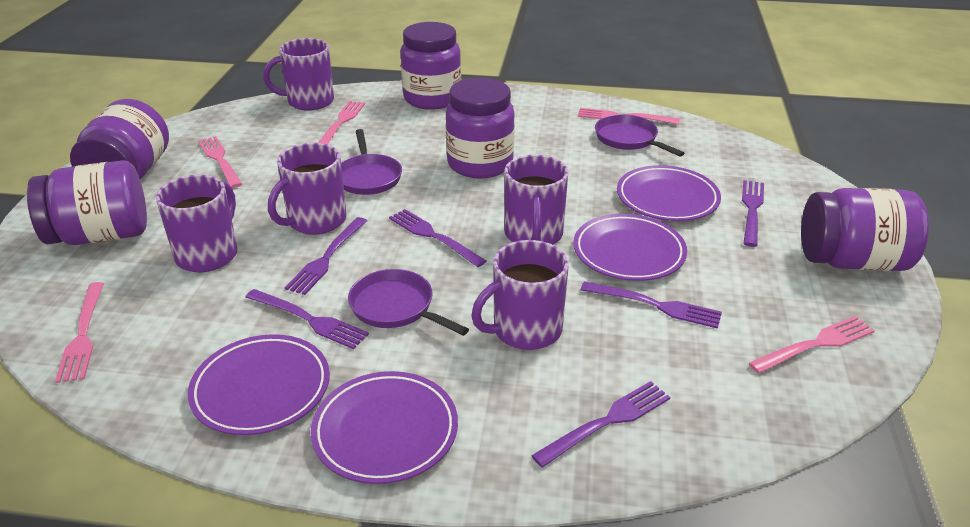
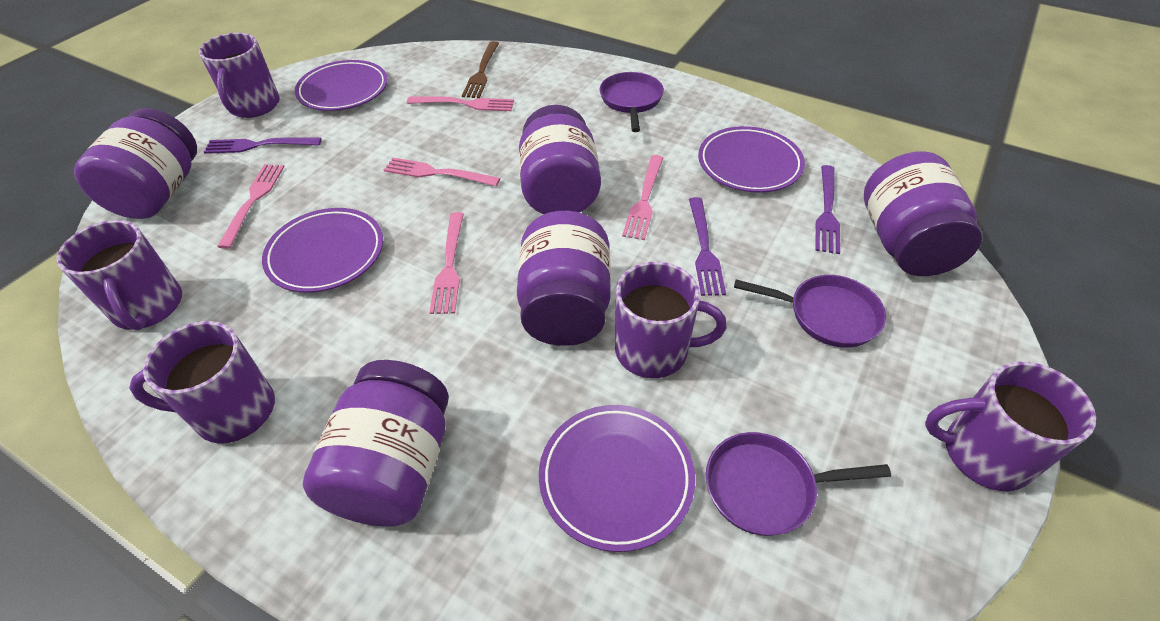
brown fork: 0 -> 1
purple fork: 6 -> 3

